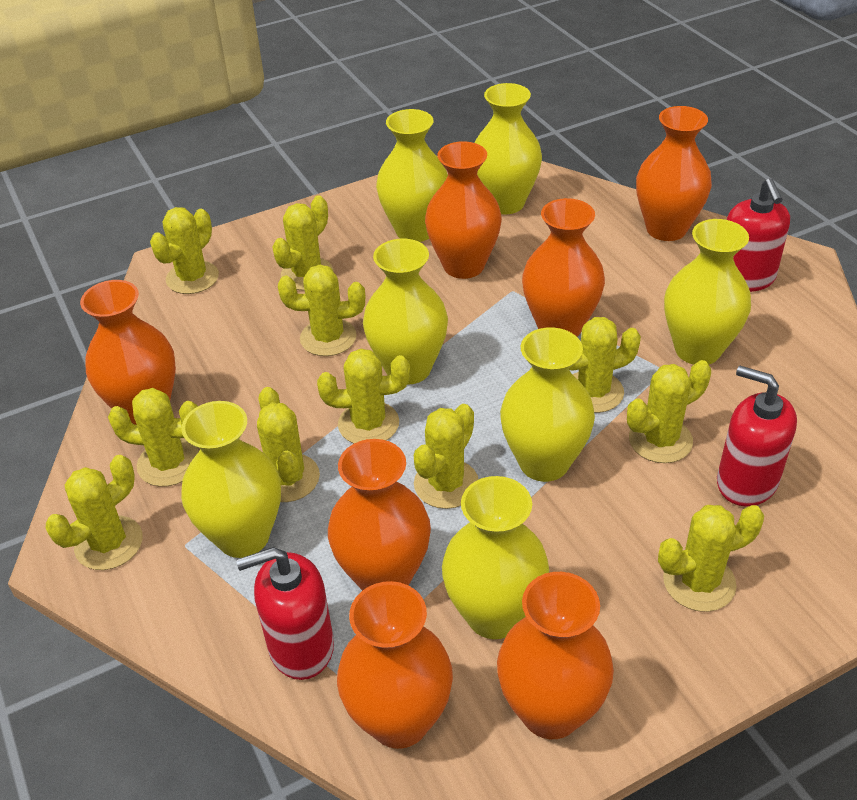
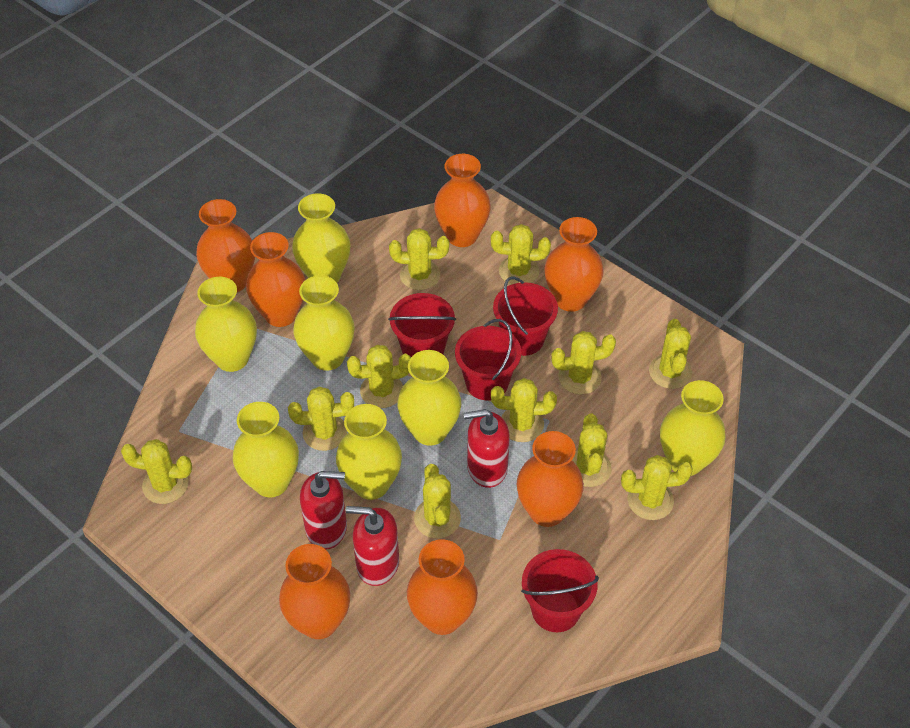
red bucket: 0 -> 4

